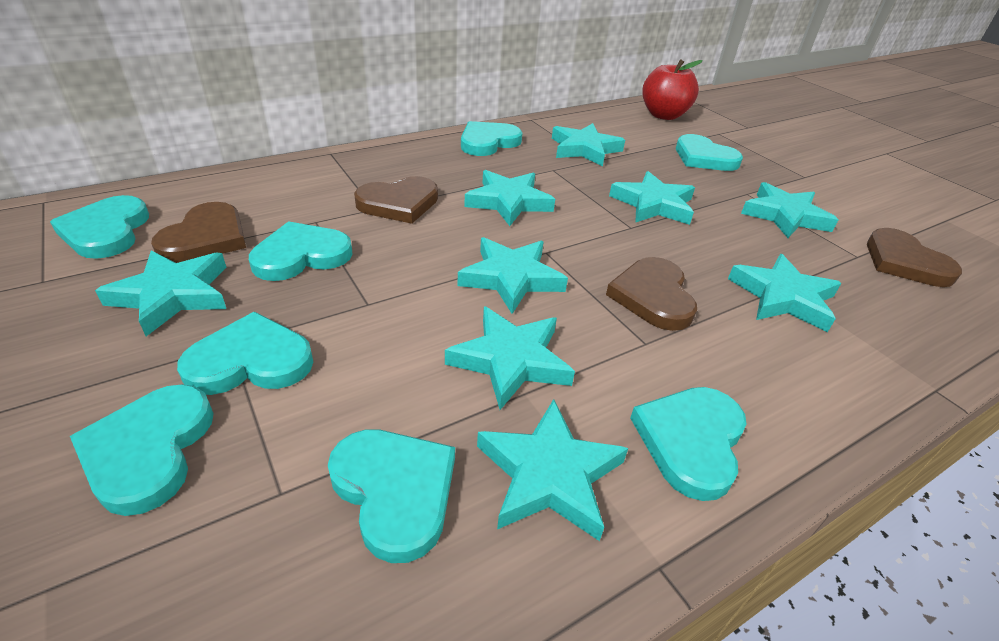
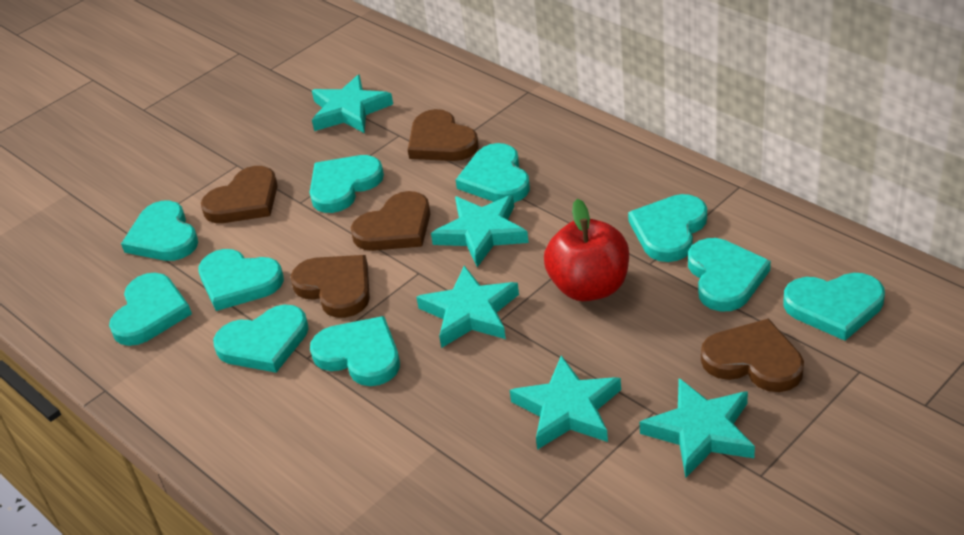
brown heart: 4 -> 5
turquoise heart: 8 -> 10
turquoise star: 9 -> 5

